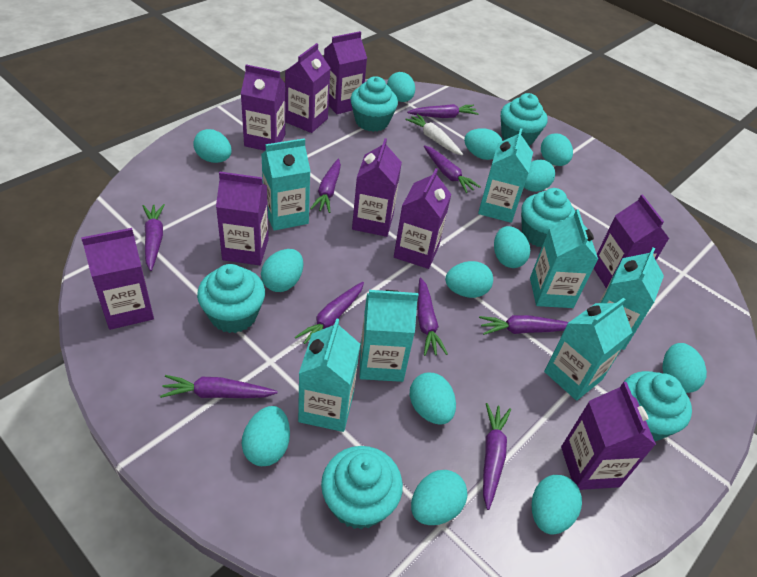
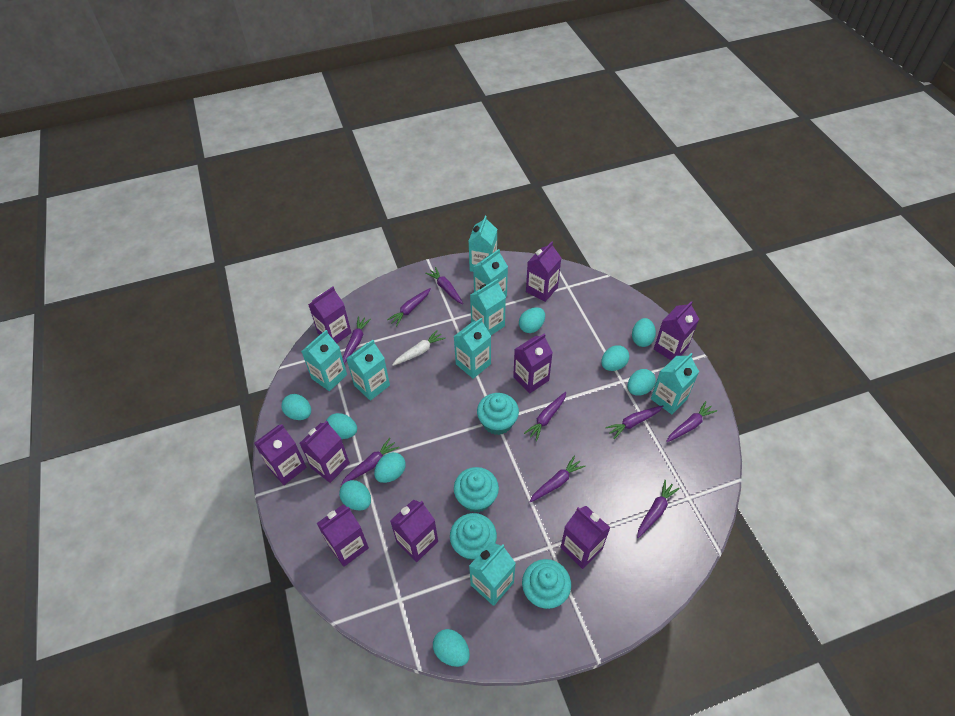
turquoise carton: 7 -> 8
turquoise cupcake: 6 -> 4
turquoise egg: 13 -> 9

